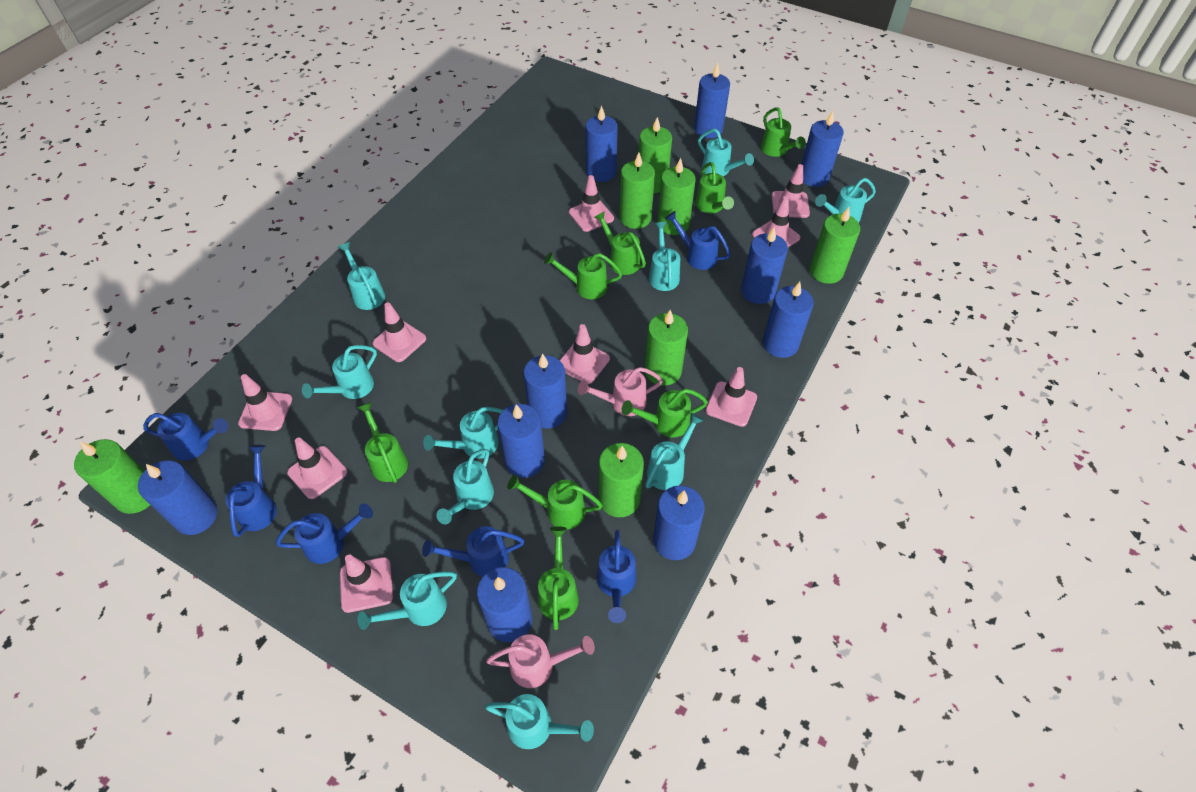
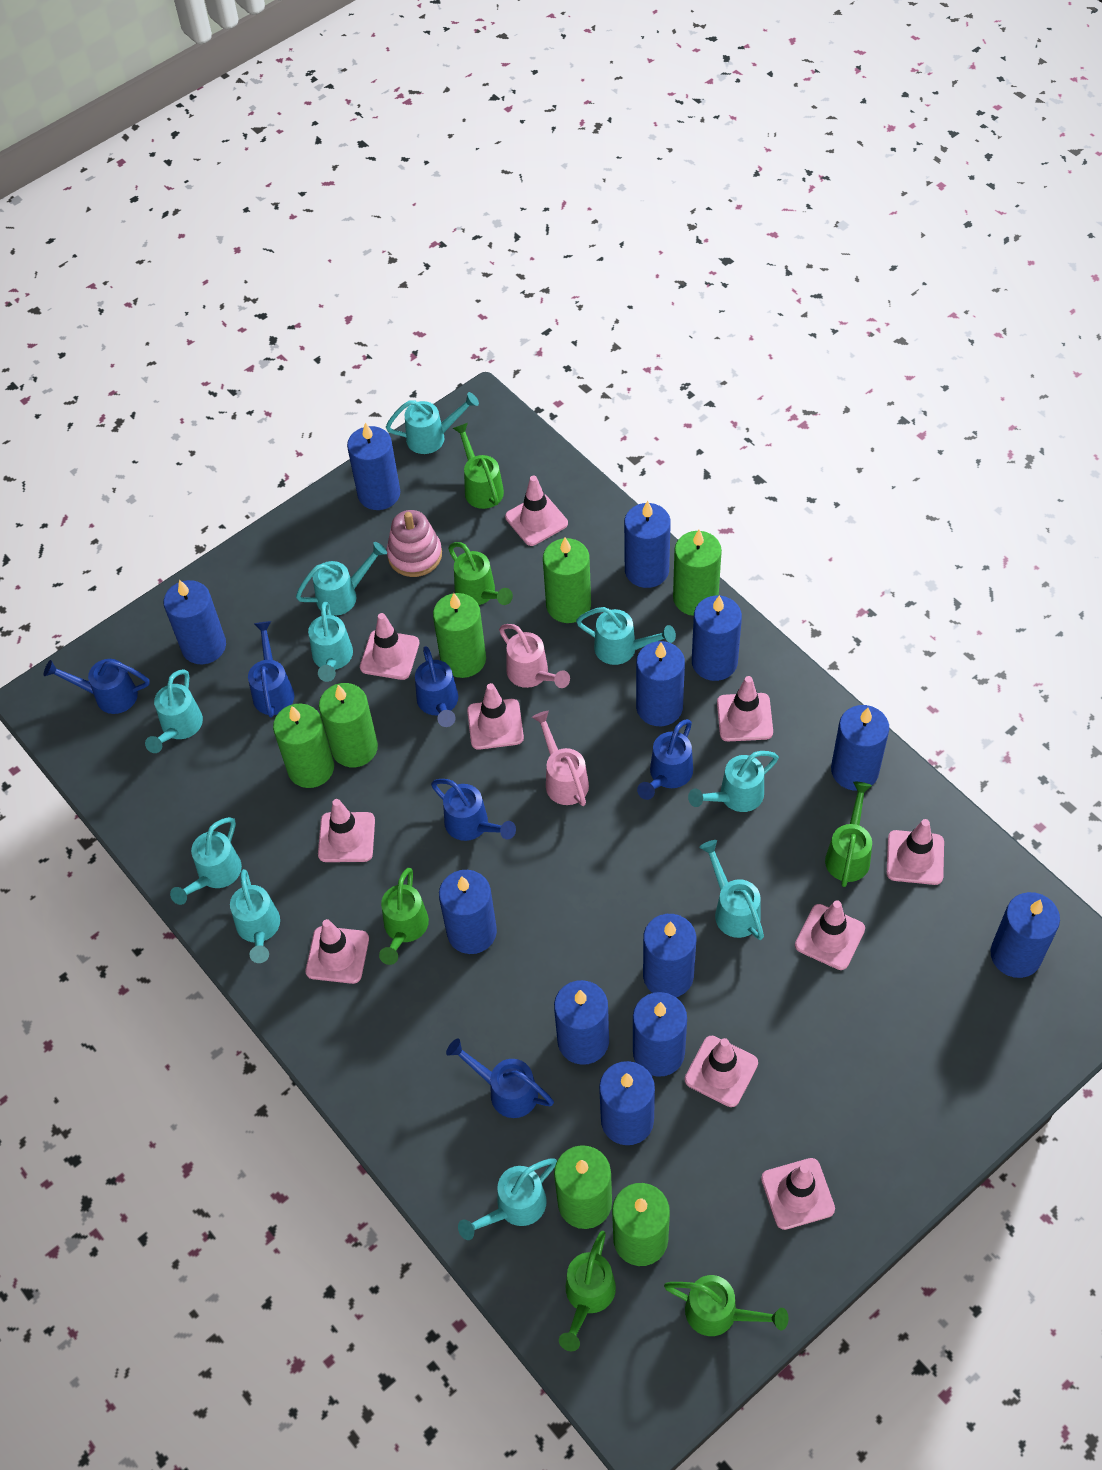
blue candle: 10 -> 12
green watering can: 8 -> 6
pink stacking toy: 0 -> 1
pink traffic cone: 9 -> 10

